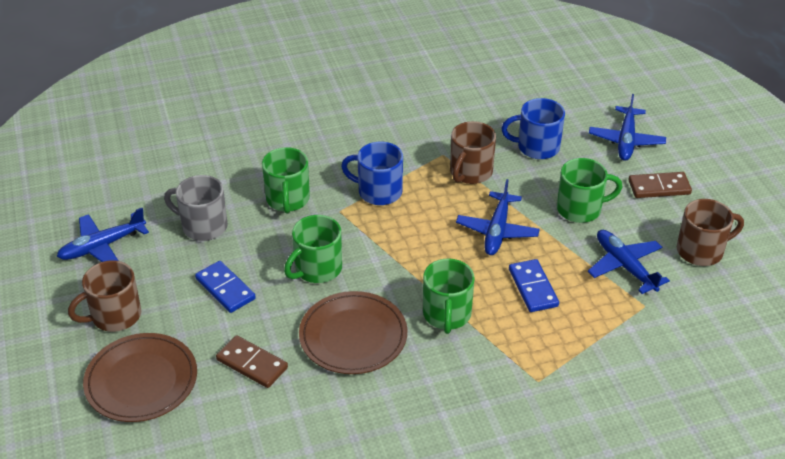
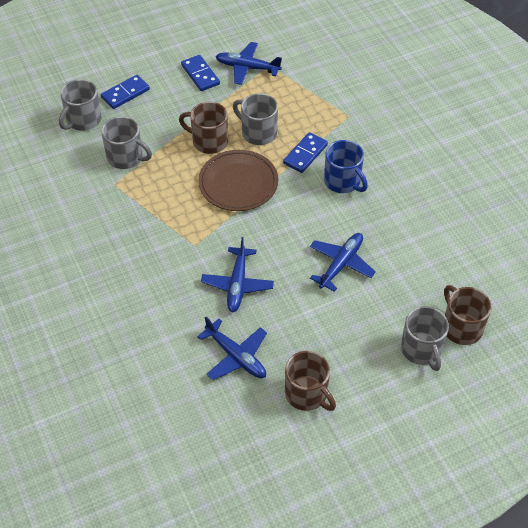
blue domino: 2 -> 3
blue mug: 2 -> 1
brown domino: 2 -> 0
brown plate: 2 -> 1
green mug: 4 -> 0
grey mug: 1 -> 4

